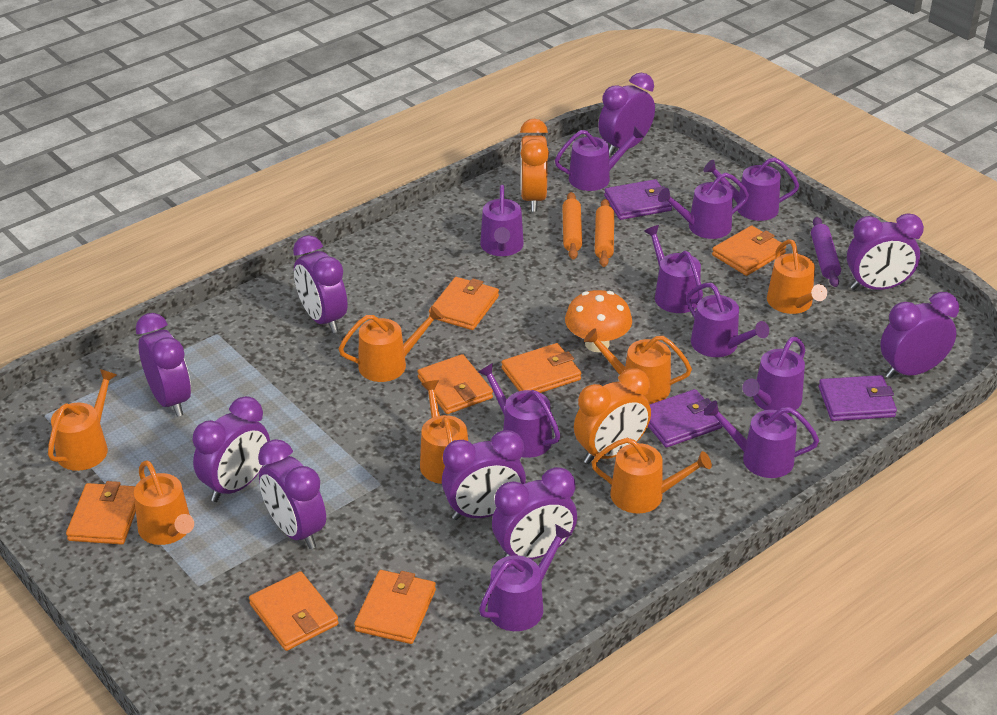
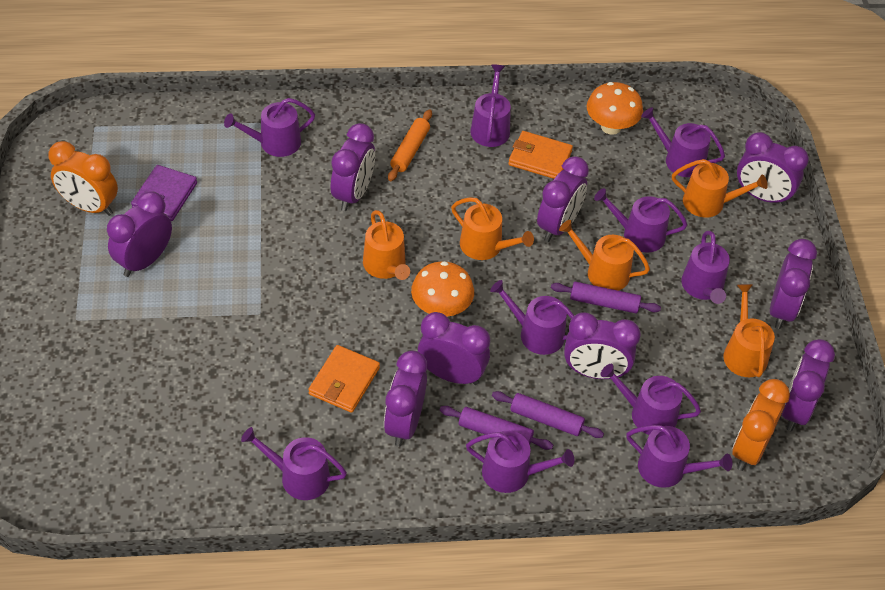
orange mushroom: 1 -> 2
orange rolling pin: 2 -> 1
orange wallet: 7 -> 2
orange watering can: 7 -> 5
purple rolling pin: 1 -> 3
purple wallet: 3 -> 1

